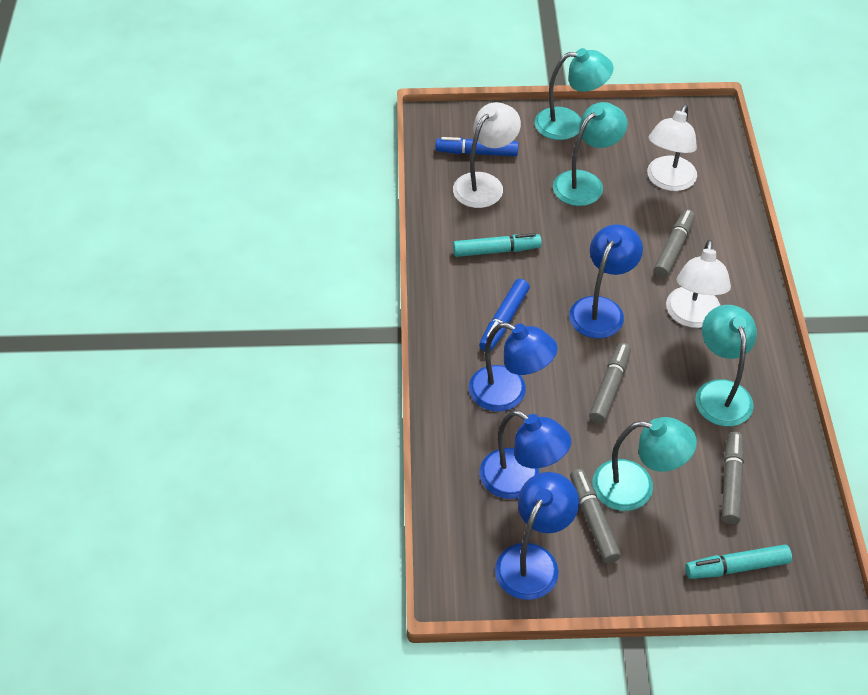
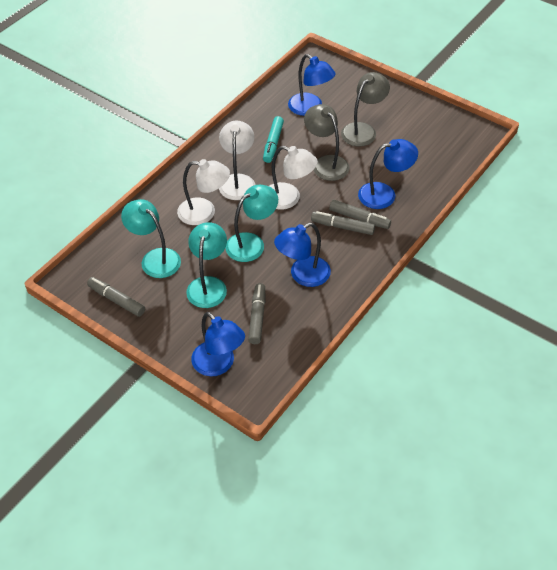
blue marker: 2 -> 0
grey lamp: 0 -> 2
turquoise lamp: 4 -> 3
turquoise marker: 2 -> 1

